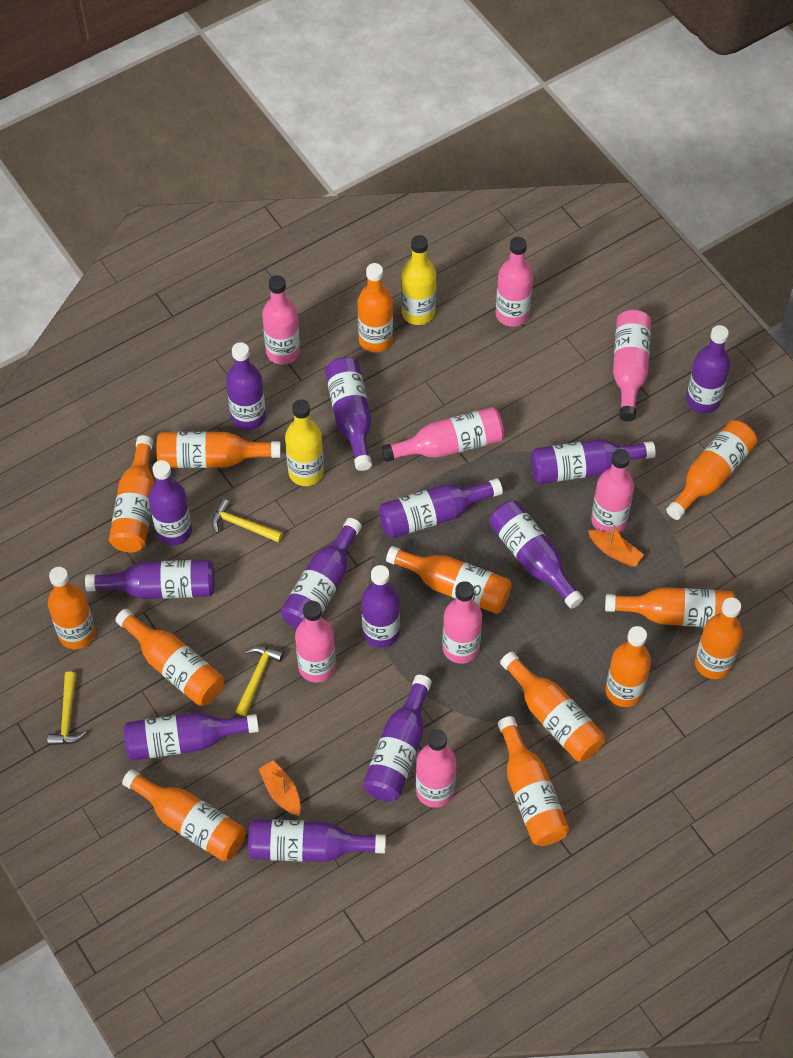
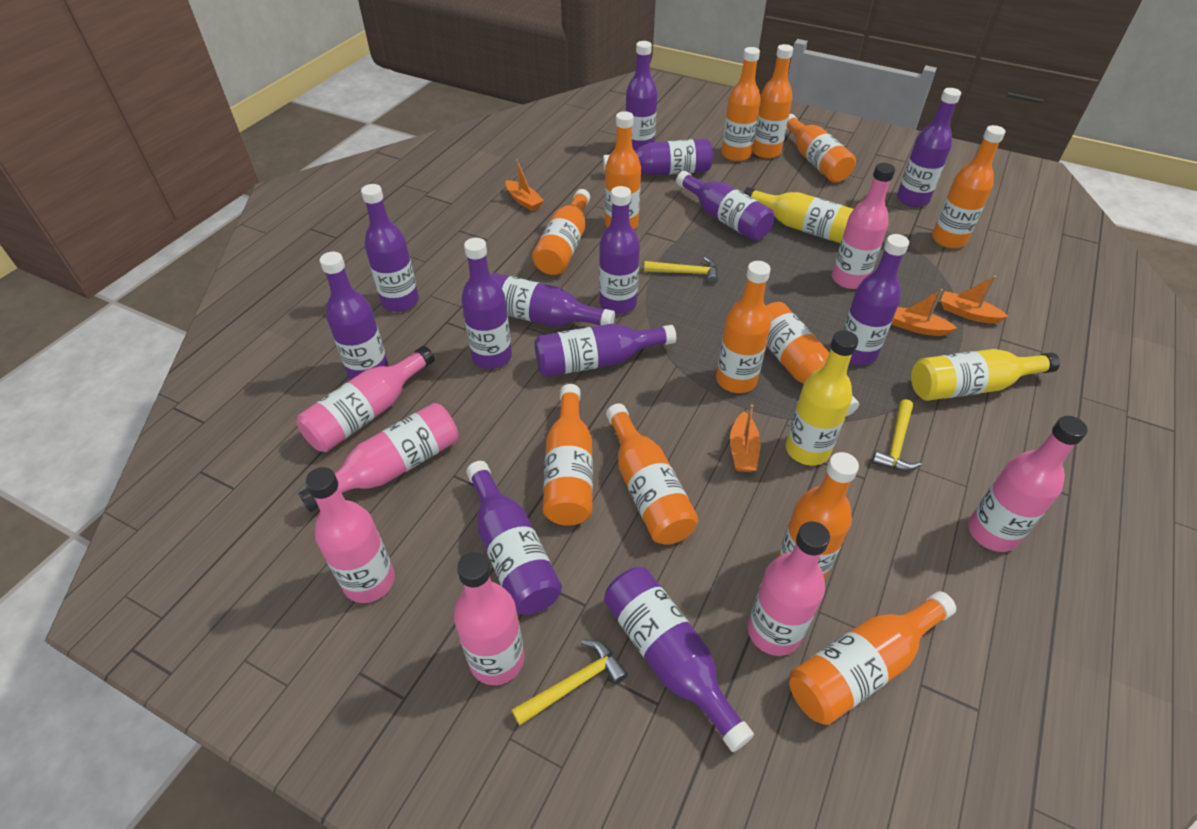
orange boat: 2 -> 4
orange bottle: 13 -> 12
pink bottle: 8 -> 7
yellow bottle: 2 -> 3

